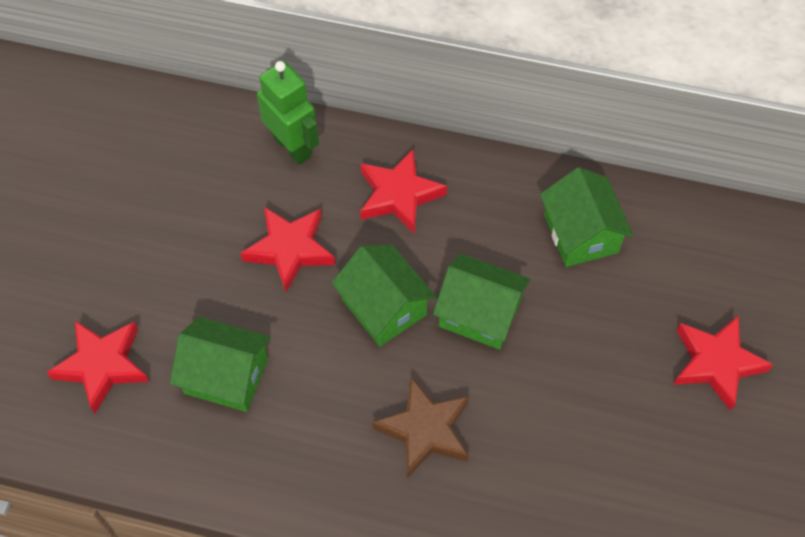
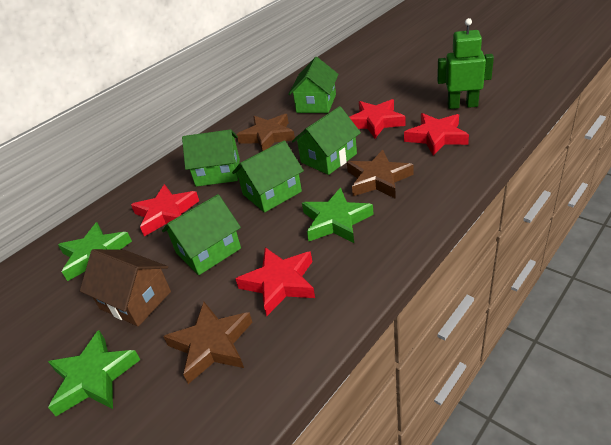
brown house: 0 -> 1
brown star: 1 -> 3
green house: 4 -> 5
green star: 0 -> 3

